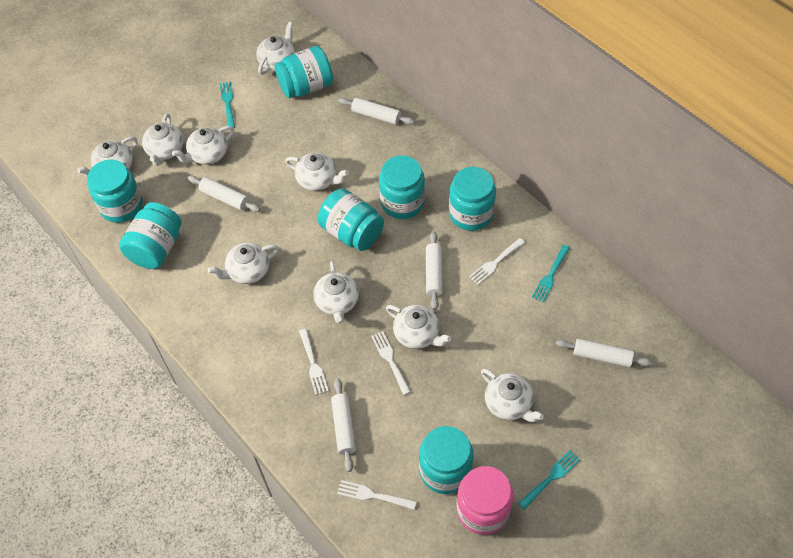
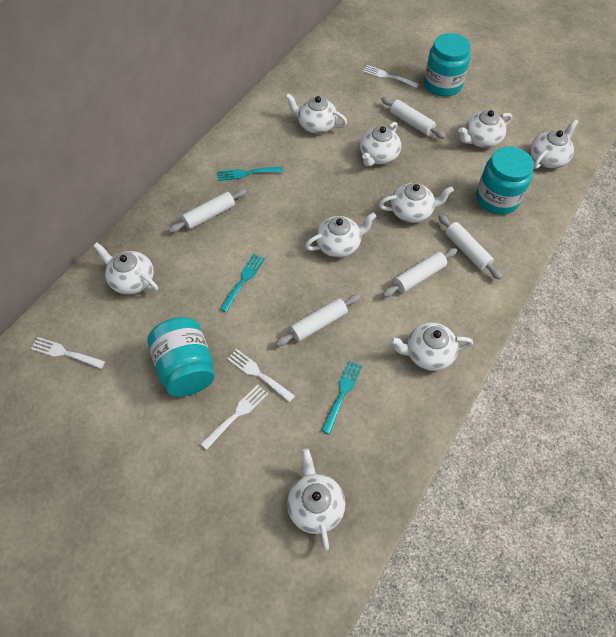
pink jar: 1 -> 0
turquoise jar: 7 -> 3

